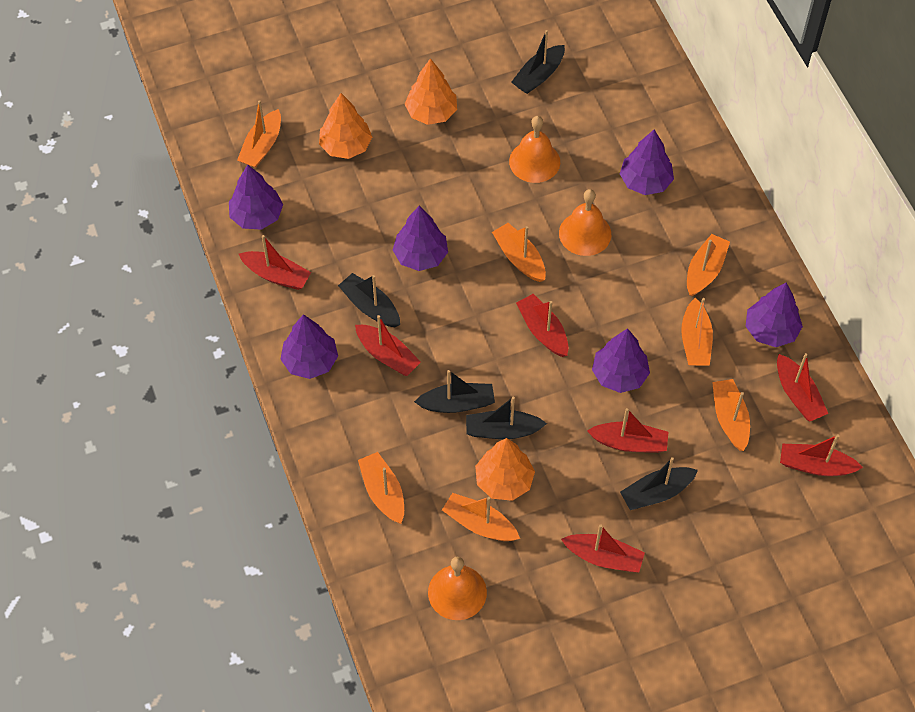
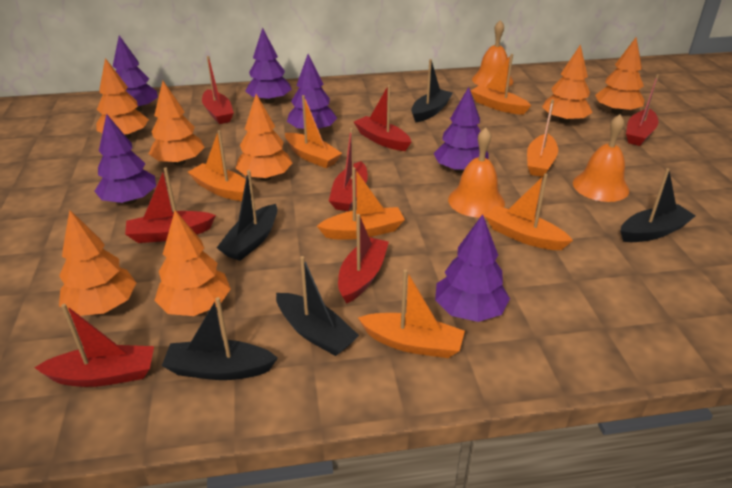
orange tree: 3 -> 7

